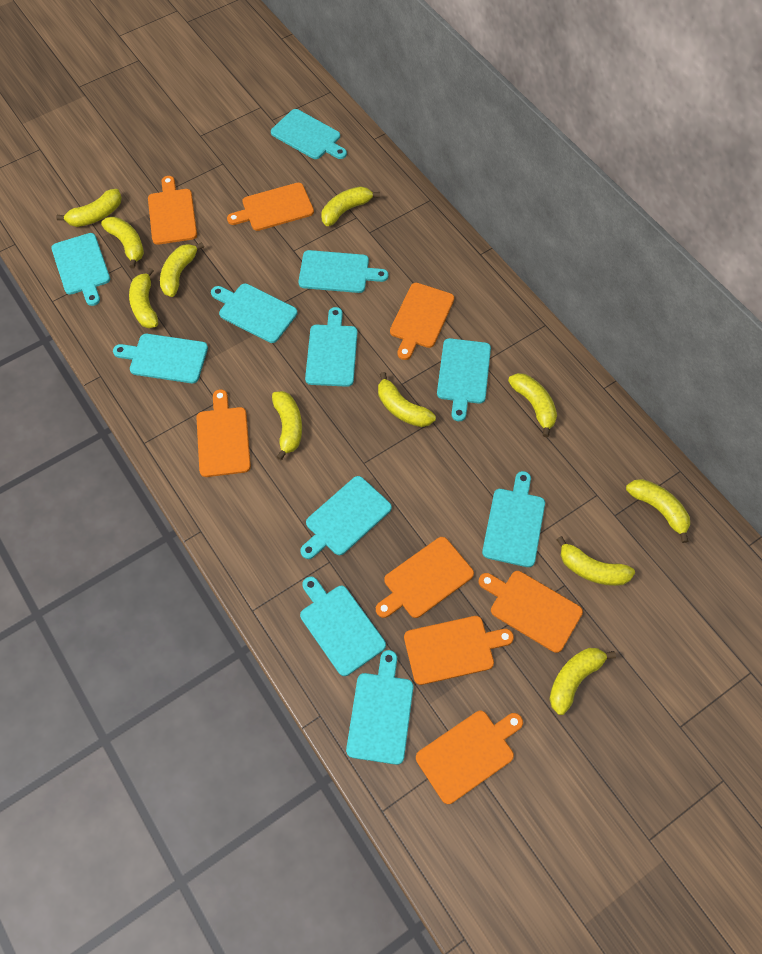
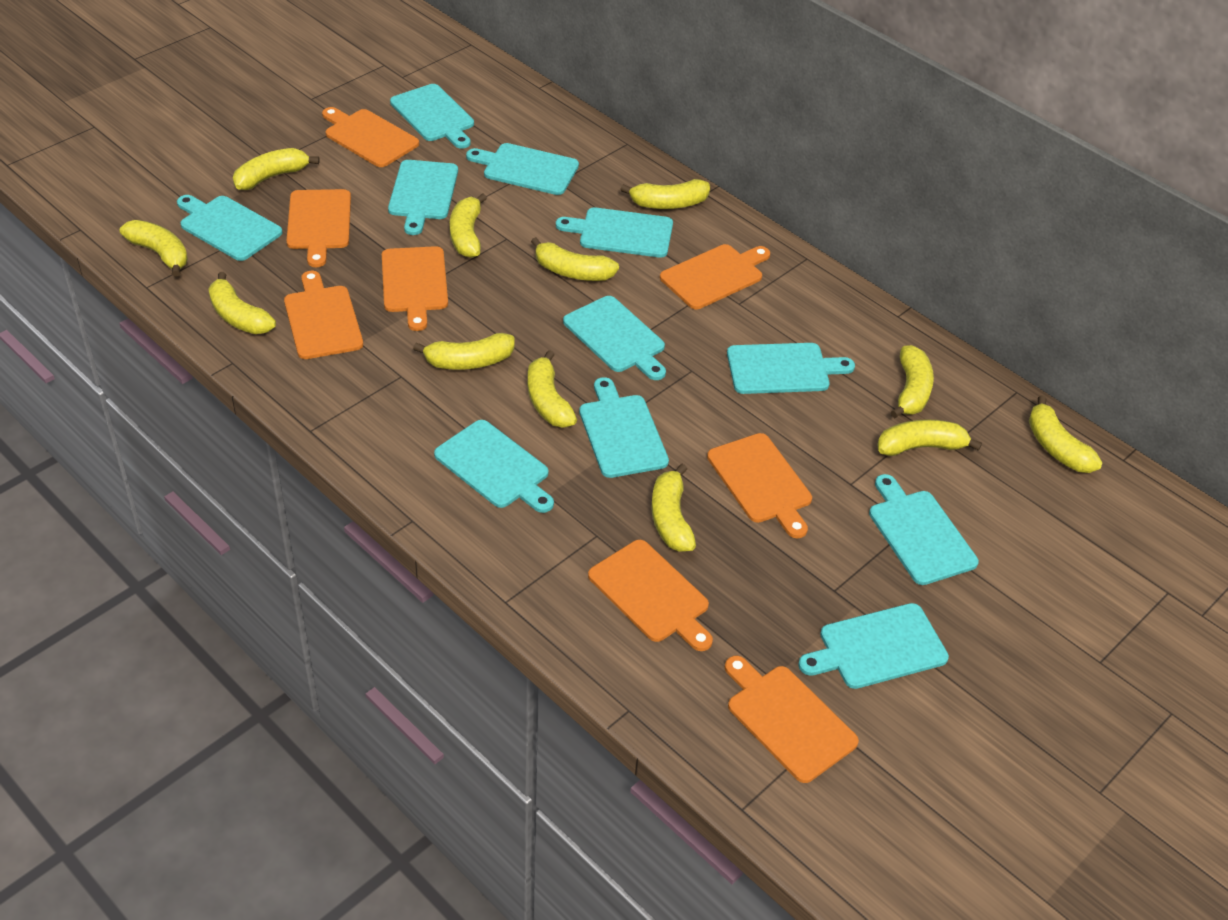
yellow banana: 11 -> 12

